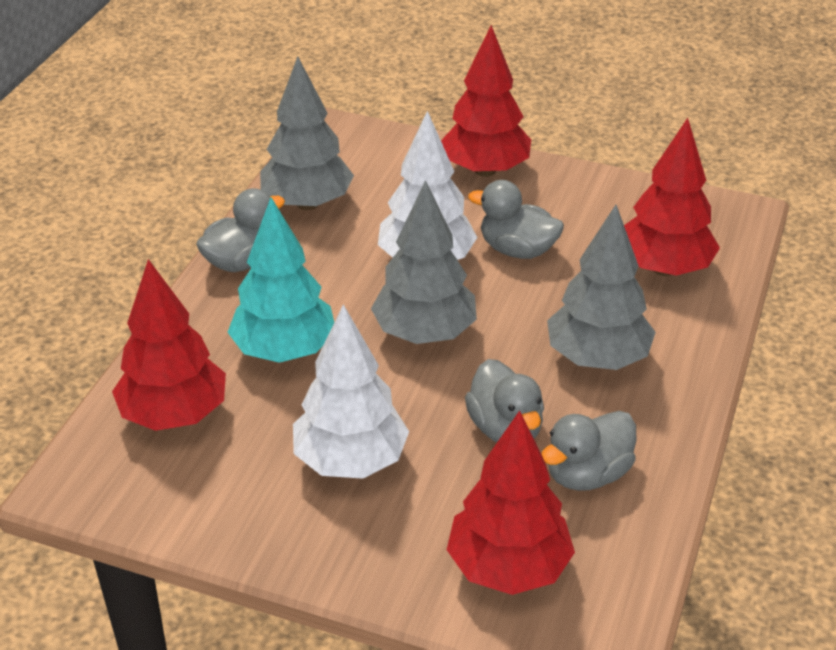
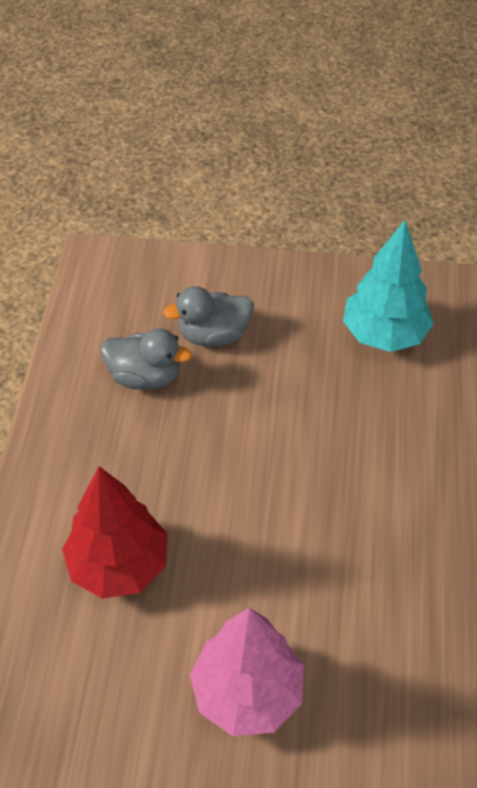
grey duck: 4 -> 2
grey tree: 3 -> 0
pink tree: 0 -> 1
red tree: 4 -> 1
white tree: 2 -> 0

